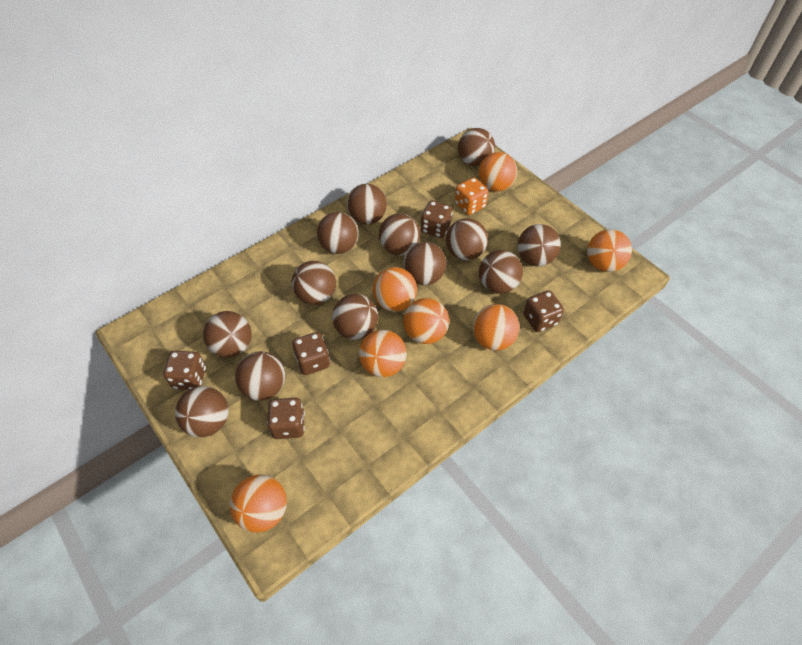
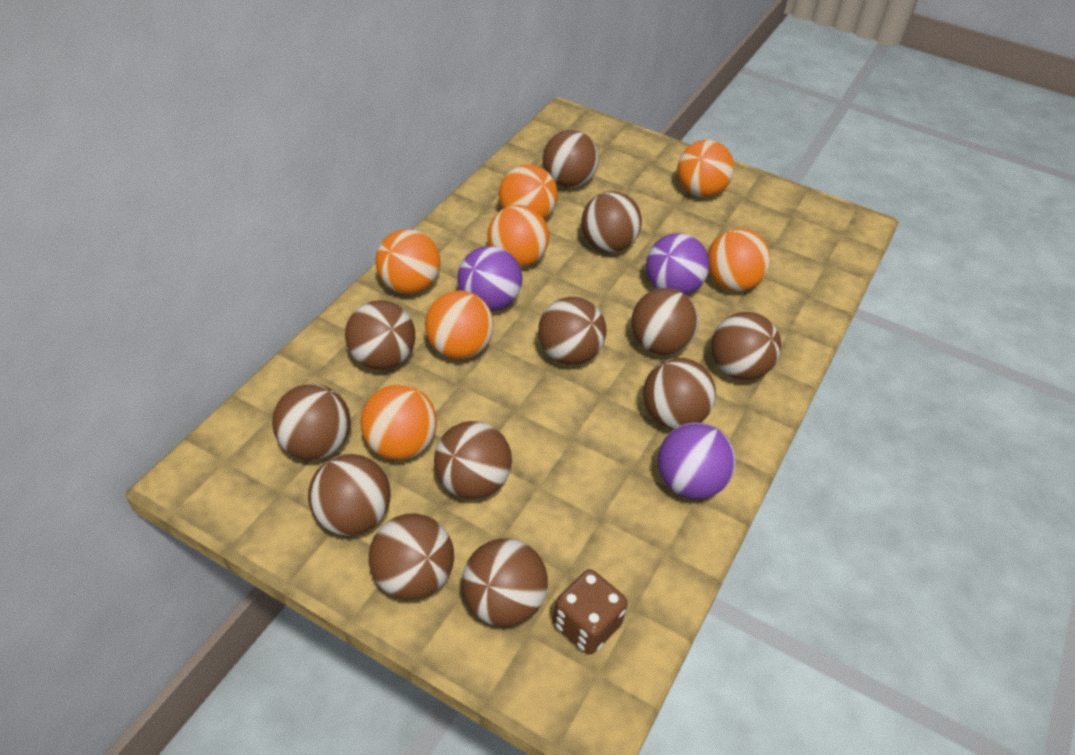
brown ball: 13 -> 12
brown dice: 5 -> 1
orange dice: 1 -> 0
purple ball: 0 -> 3

